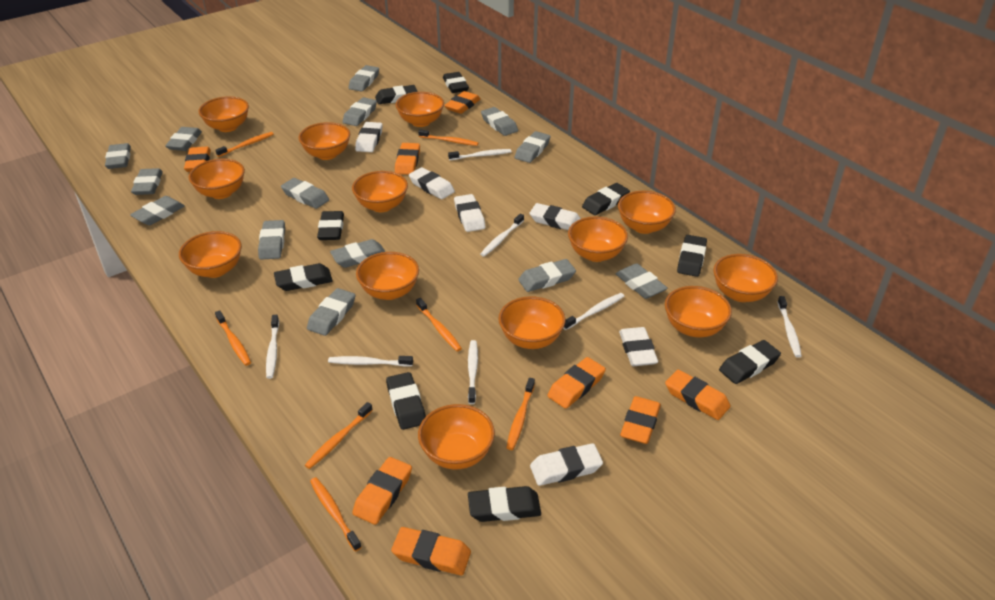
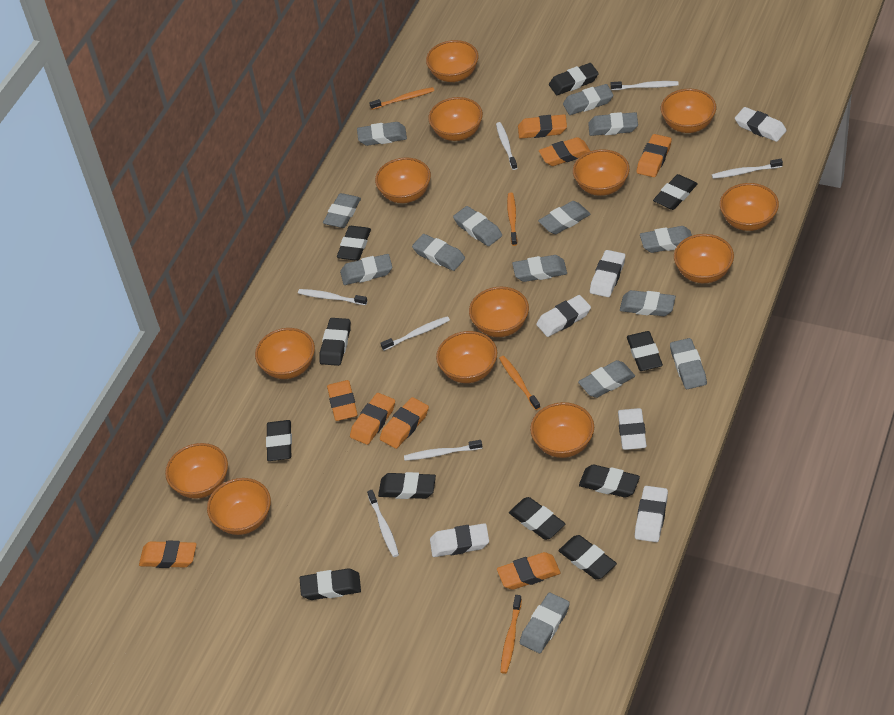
black eraser: 9 -> 11
orange toothbrush: 7 -> 4

